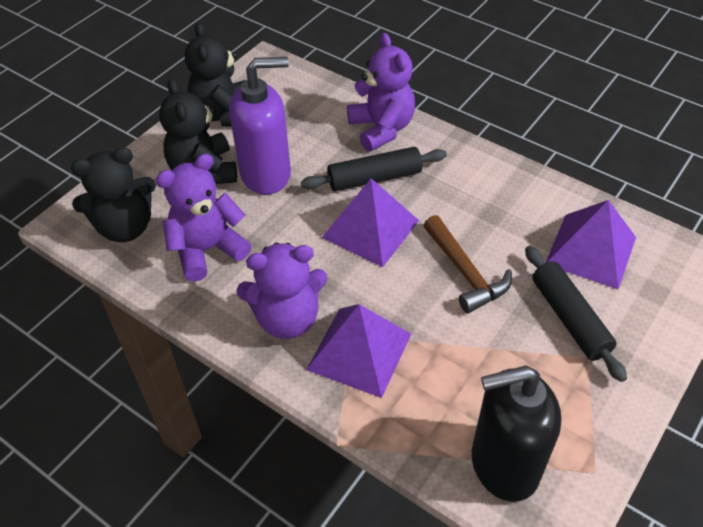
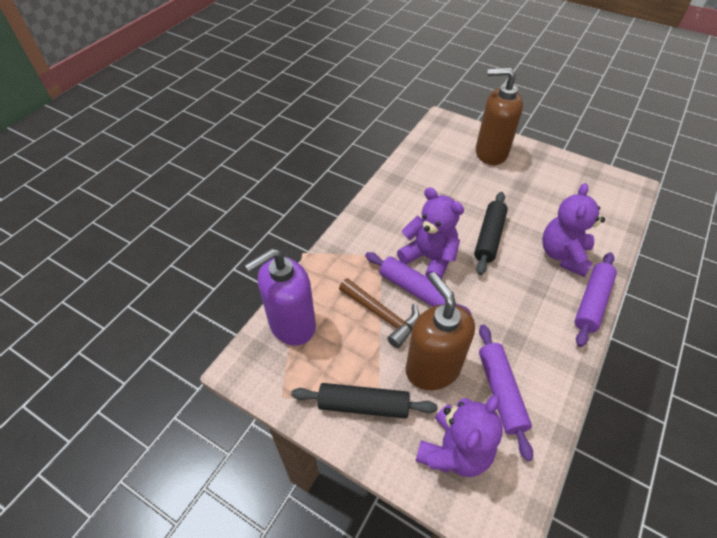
black soap dispenser: 1 -> 0
black teddy bear: 3 -> 0
brown soap dispenser: 0 -> 2
purple pyramid: 3 -> 0
purple rolling pin: 0 -> 3

